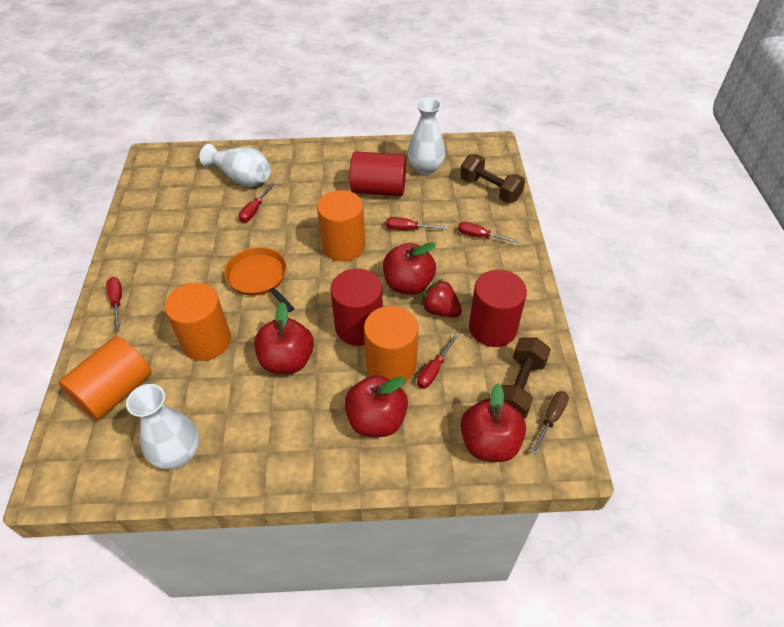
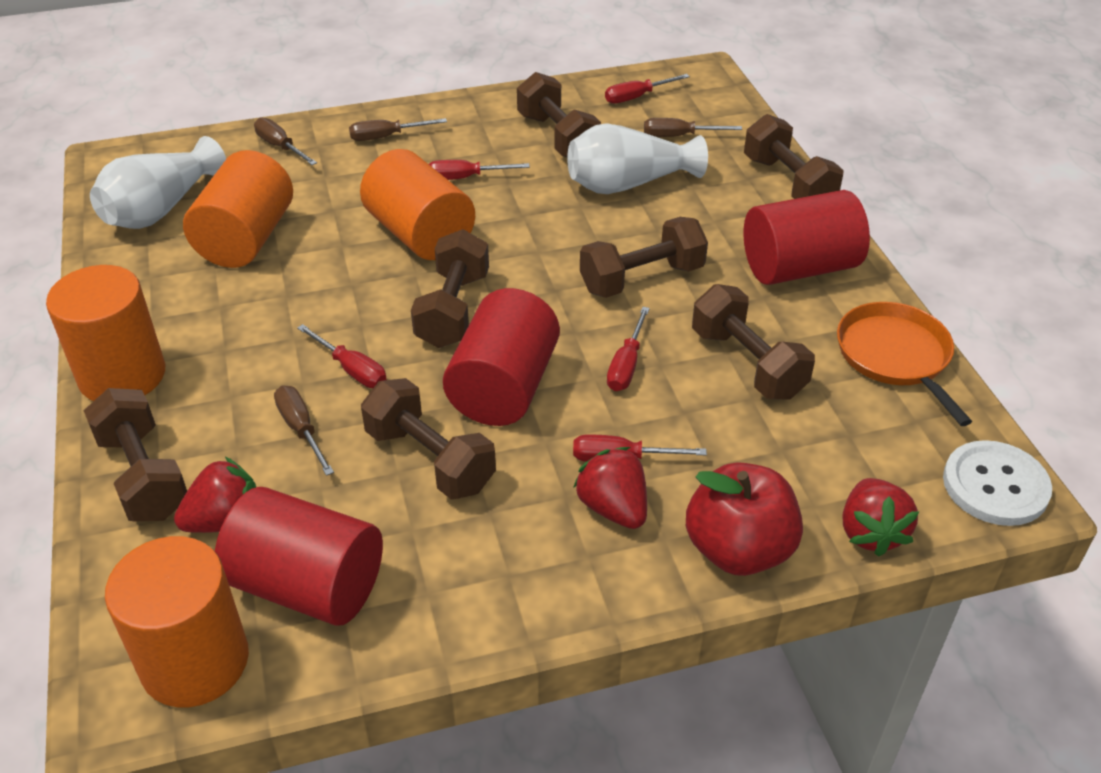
brown dumbbell: 2 -> 7
brown screwdriver: 1 -> 4
red apple: 4 -> 1
red strawberry: 1 -> 3
white button: 0 -> 1
white vase: 3 -> 2

